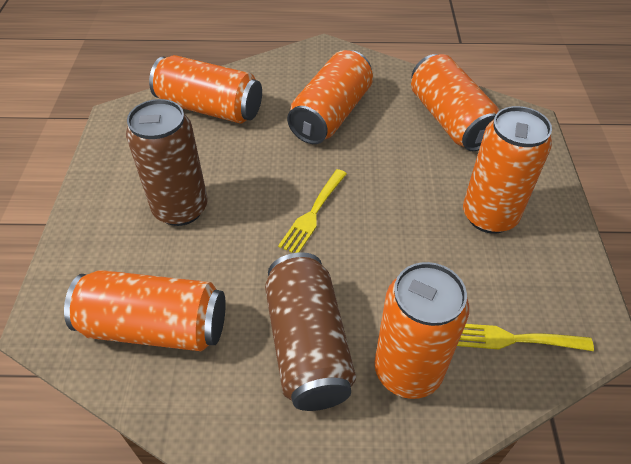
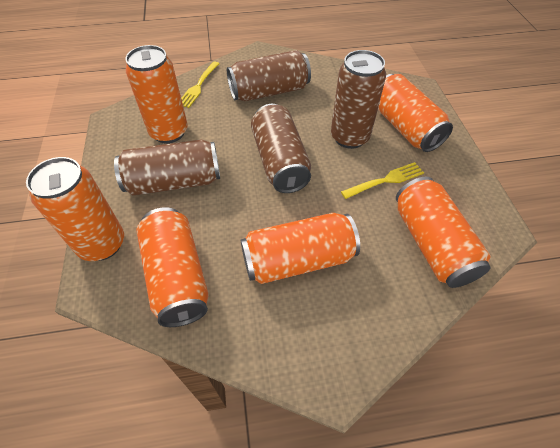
brown can: 2 -> 4

